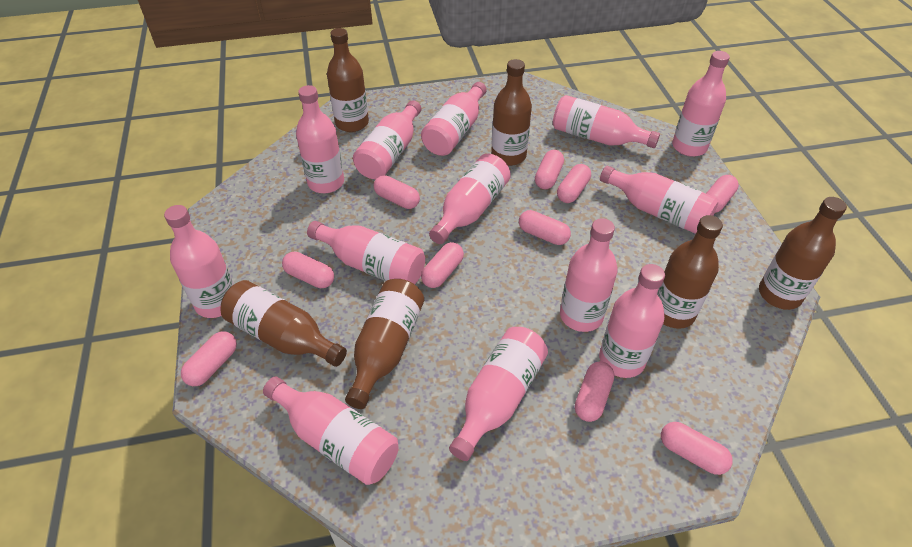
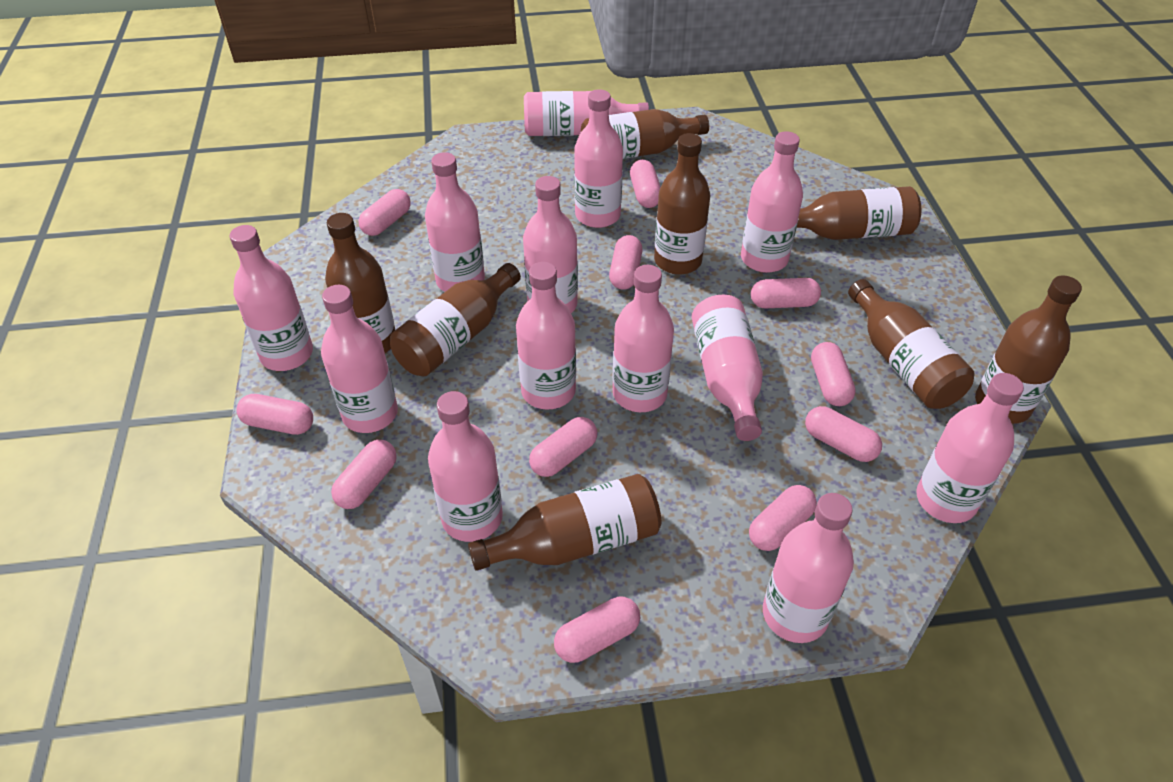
brown bottle: 6 -> 8
pink capsule: 10 -> 11

